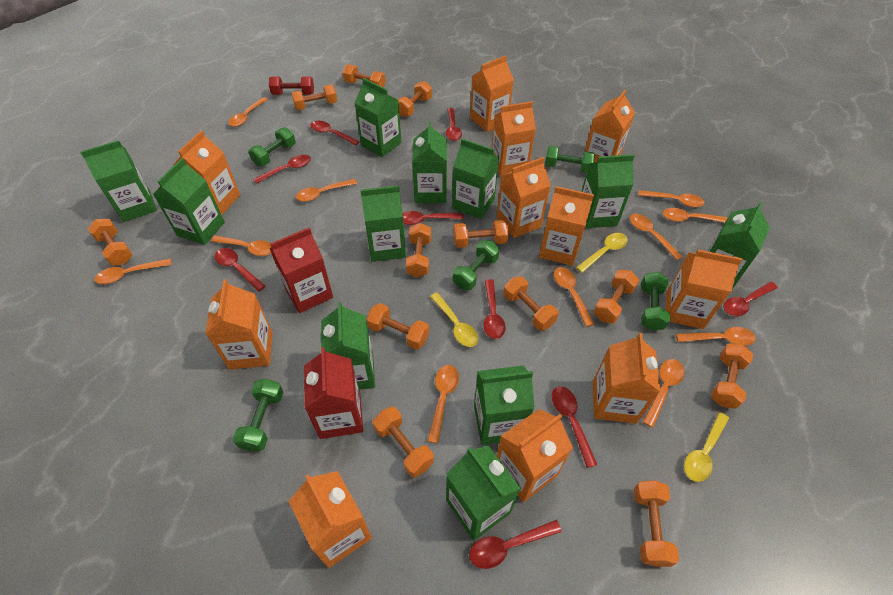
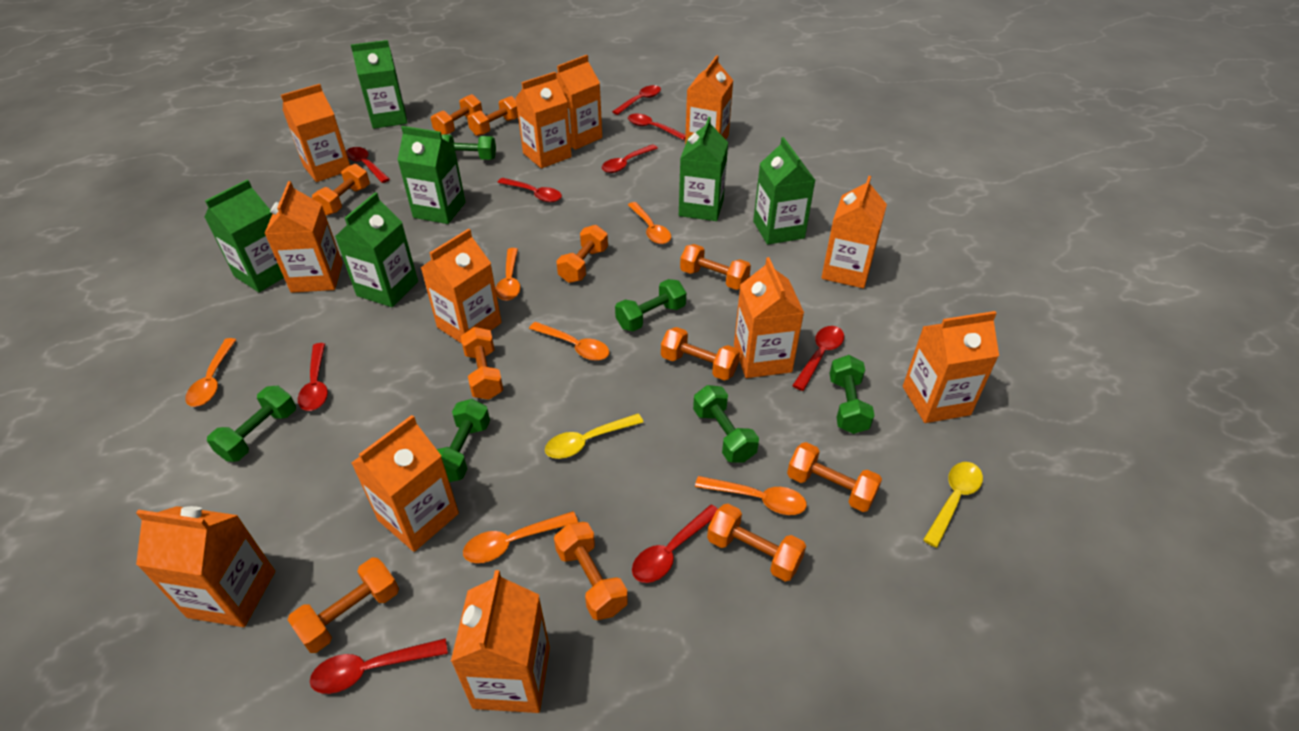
green carton: 11 -> 6
green dumbbell: 5 -> 6
orange carton: 11 -> 12
orange dumbbell: 12 -> 11
orange spoon: 11 -> 6
red carton: 2 -> 0
red dumbbell: 1 -> 0
yellow spoon: 3 -> 2

